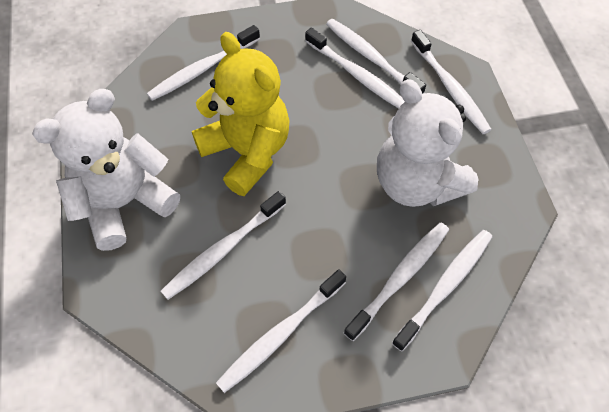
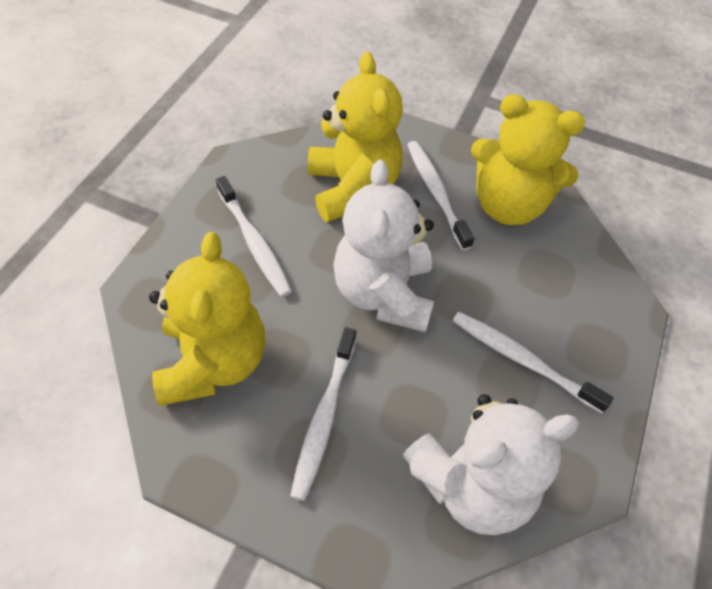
white toothbrush: 8 -> 4
yellow teddy bear: 1 -> 3

